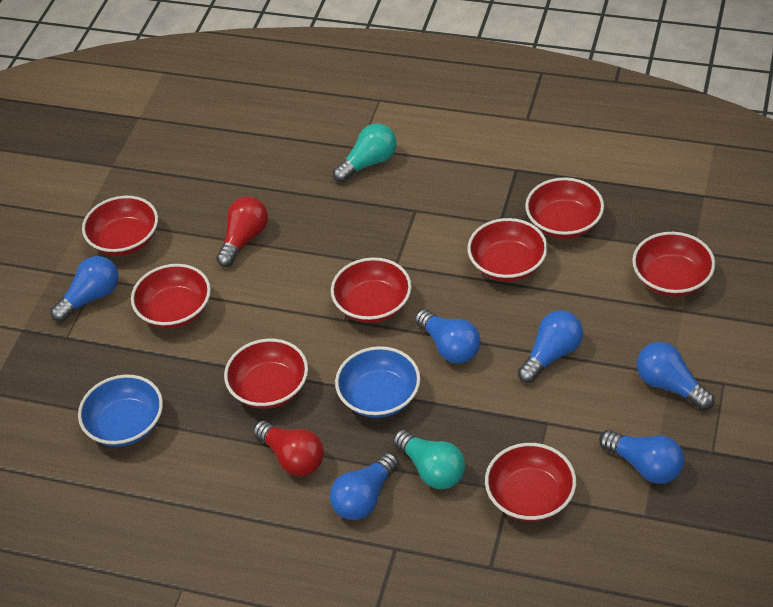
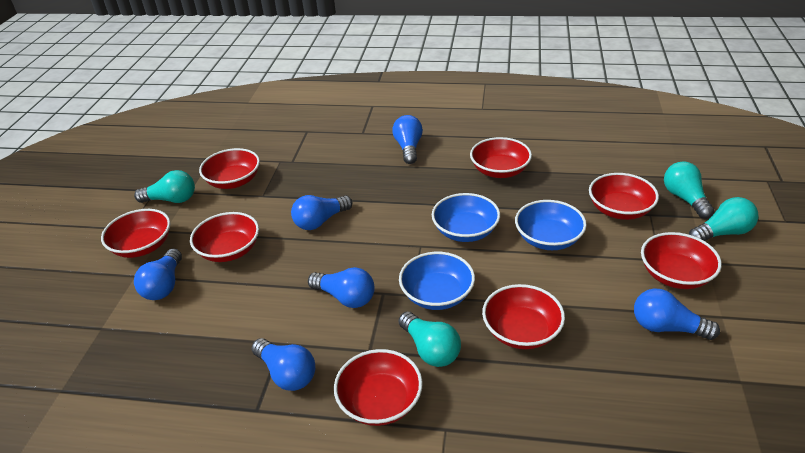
blue bowl: 2 -> 3
red light bulb: 2 -> 0
turquoise light bulb: 2 -> 4

